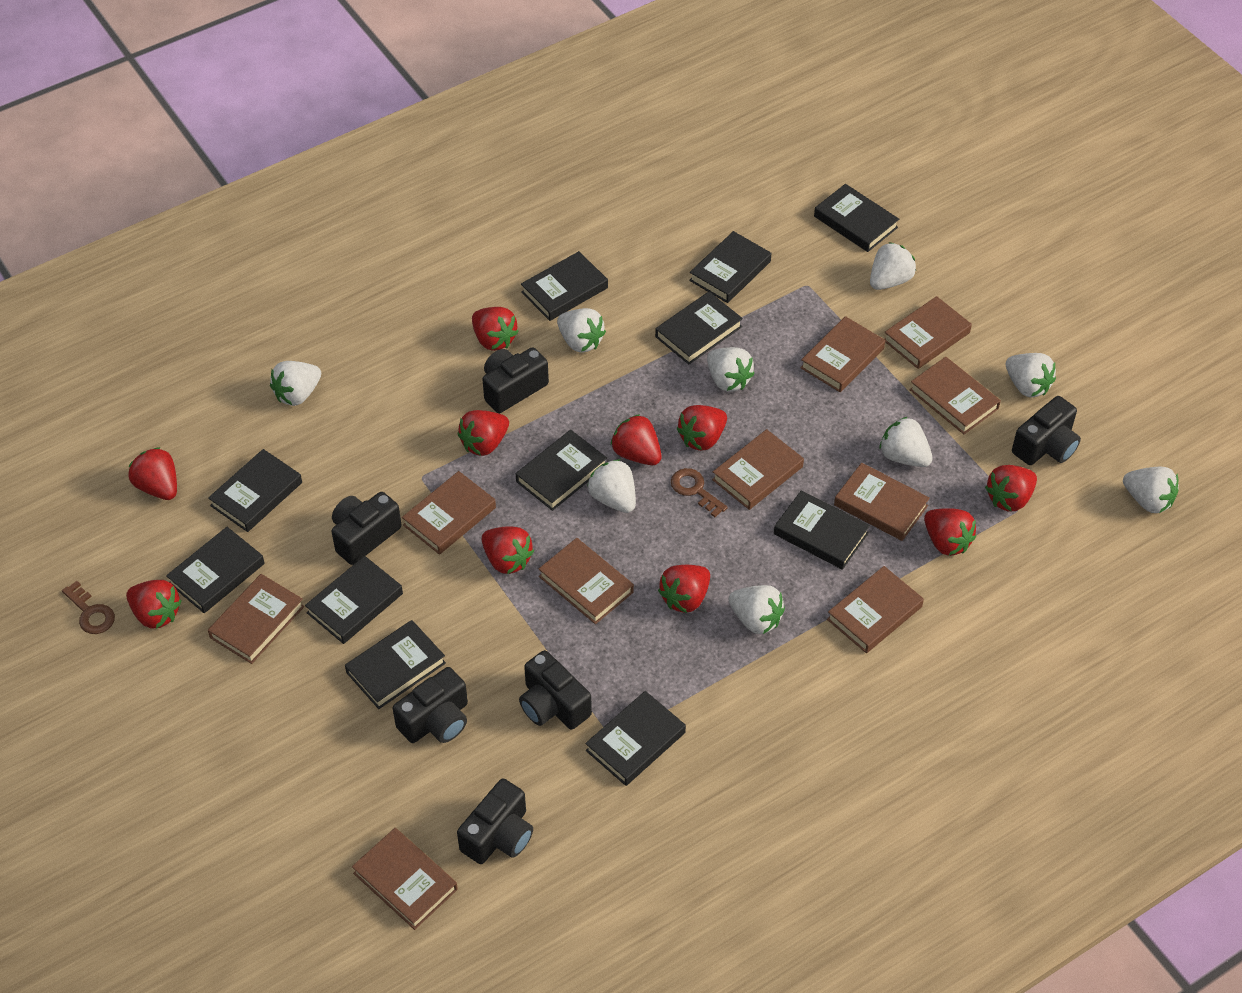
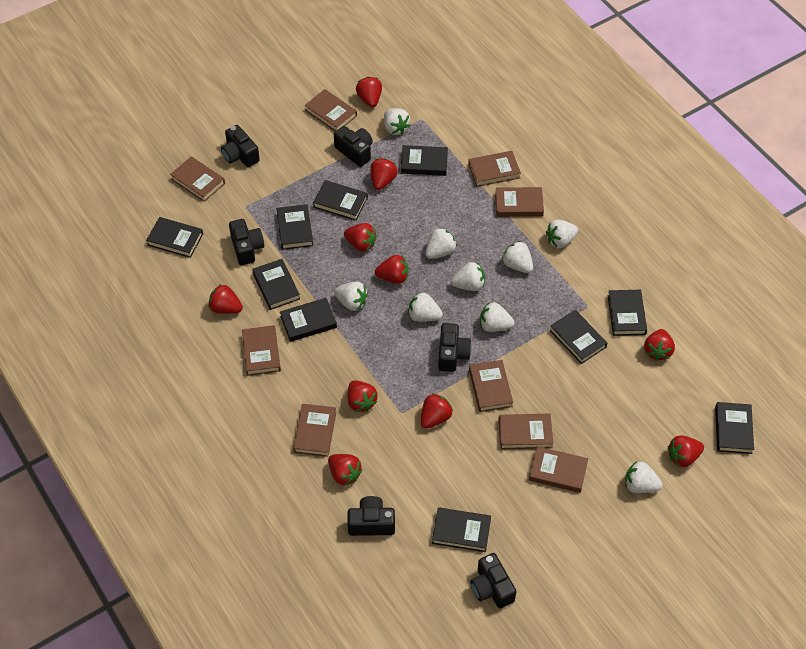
black book: 11 -> 10
brown book: 10 -> 9
brown key: 2 -> 0

